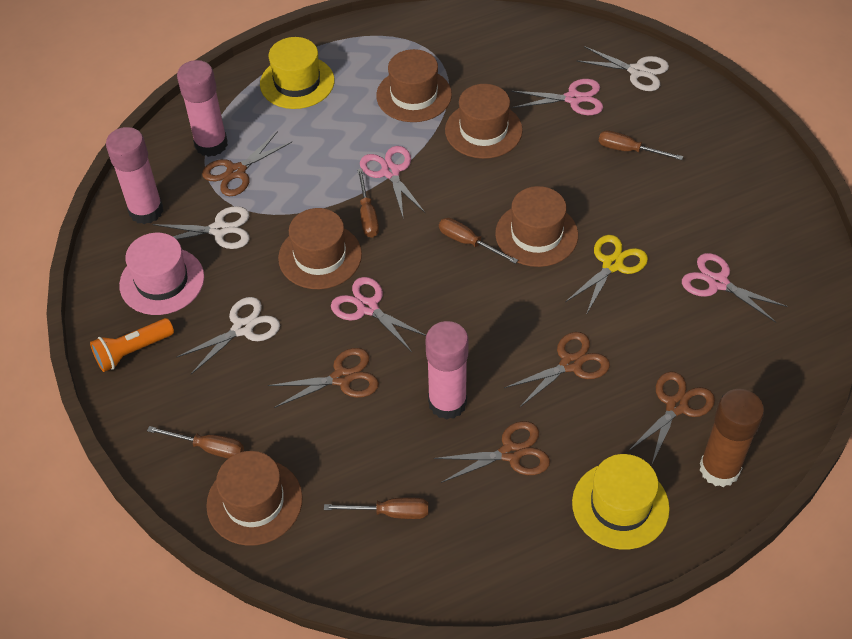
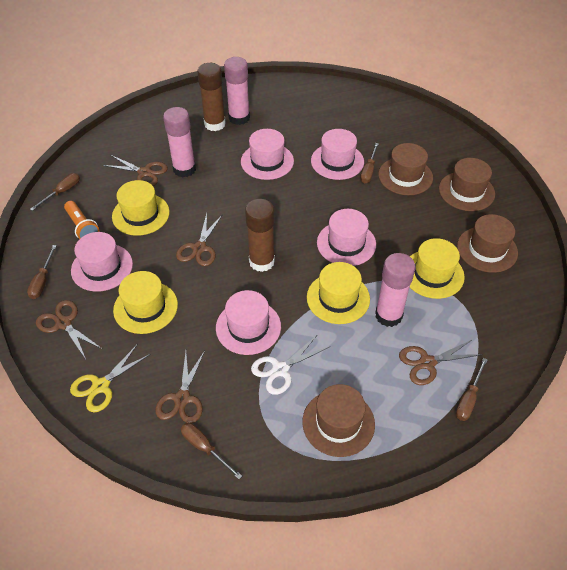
brown glue stick: 1 -> 2
brown hat: 5 -> 4
pink hat: 1 -> 5
pink scissors: 4 -> 0
white scissors: 3 -> 1
yellow hat: 2 -> 4

